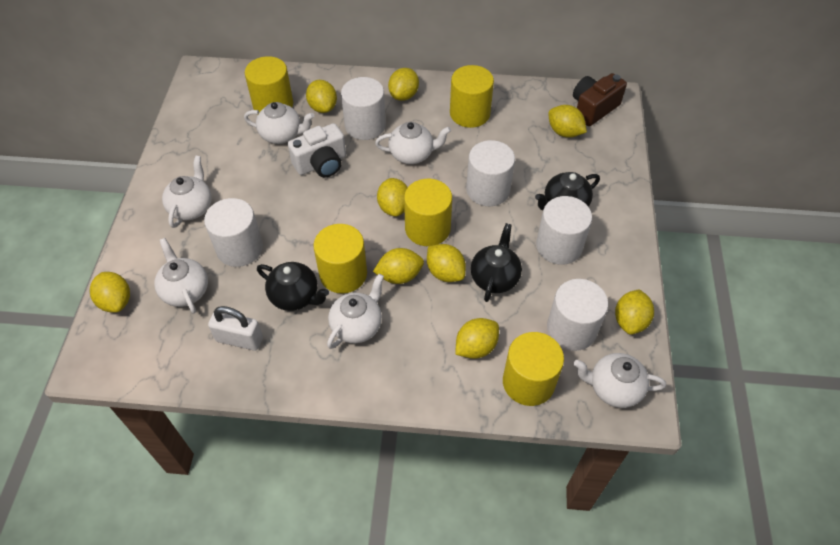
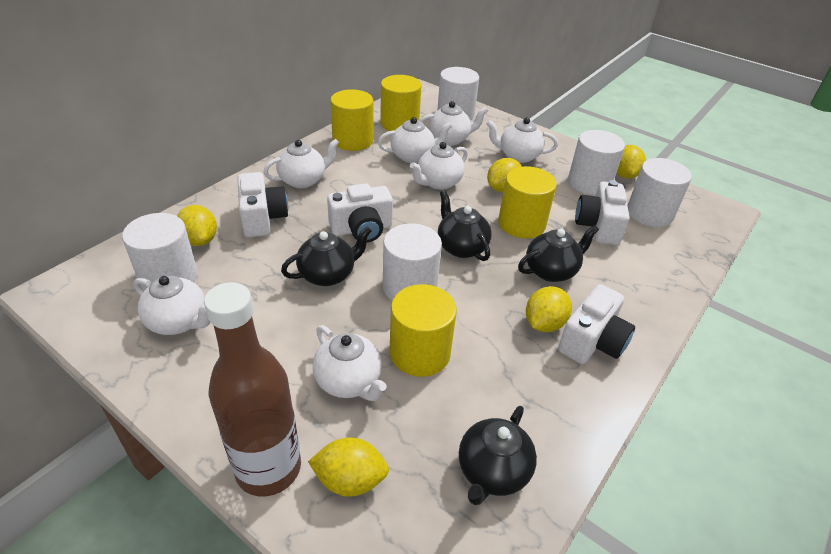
black teapot: 3 -> 4
brown bottle: 0 -> 1
brown camera: 1 -> 0
white camera: 1 -> 4
white padlock: 1 -> 0
white teapot: 6 -> 7
yellow cylinder: 5 -> 4
yellow lemon: 9 -> 5

